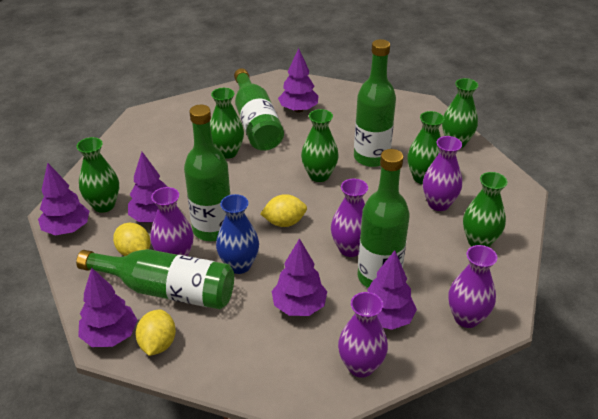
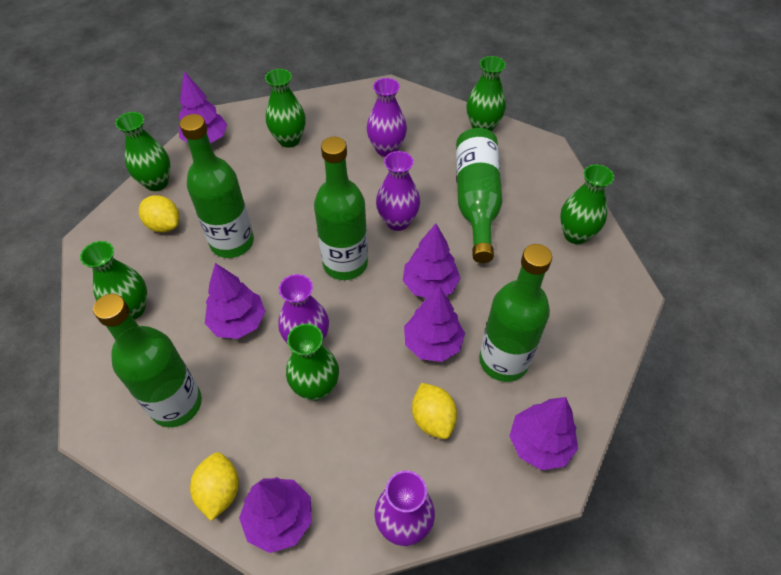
blue vase: 1 -> 0
purple vase: 5 -> 4

